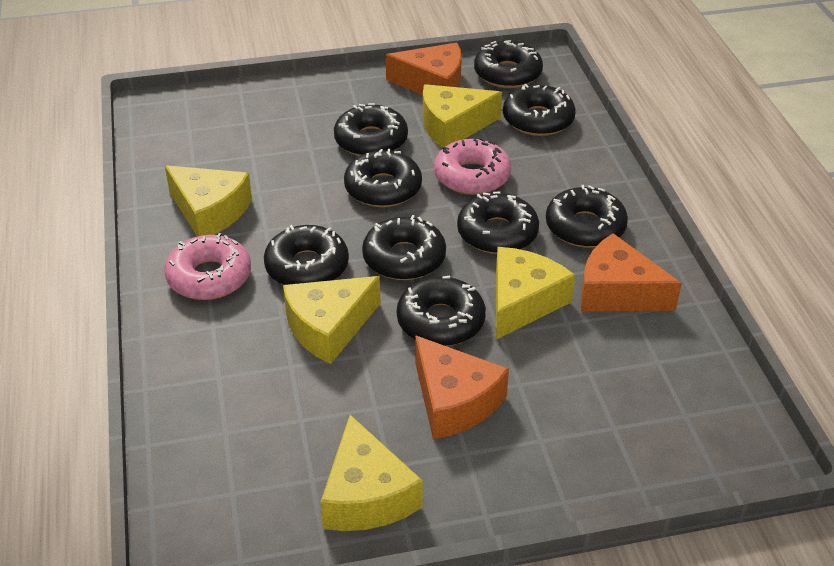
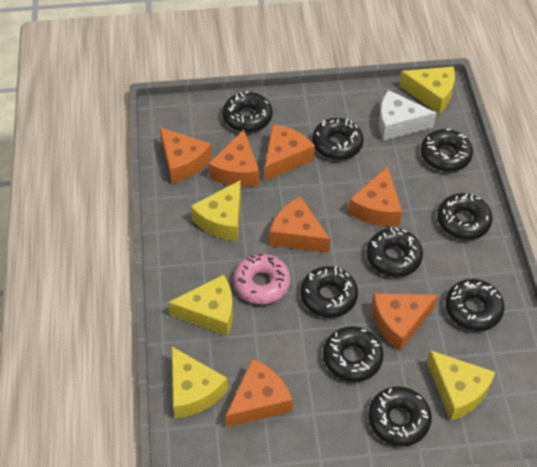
orange cheese: 3 -> 7
pink donut: 2 -> 1
white cheese: 0 -> 1

